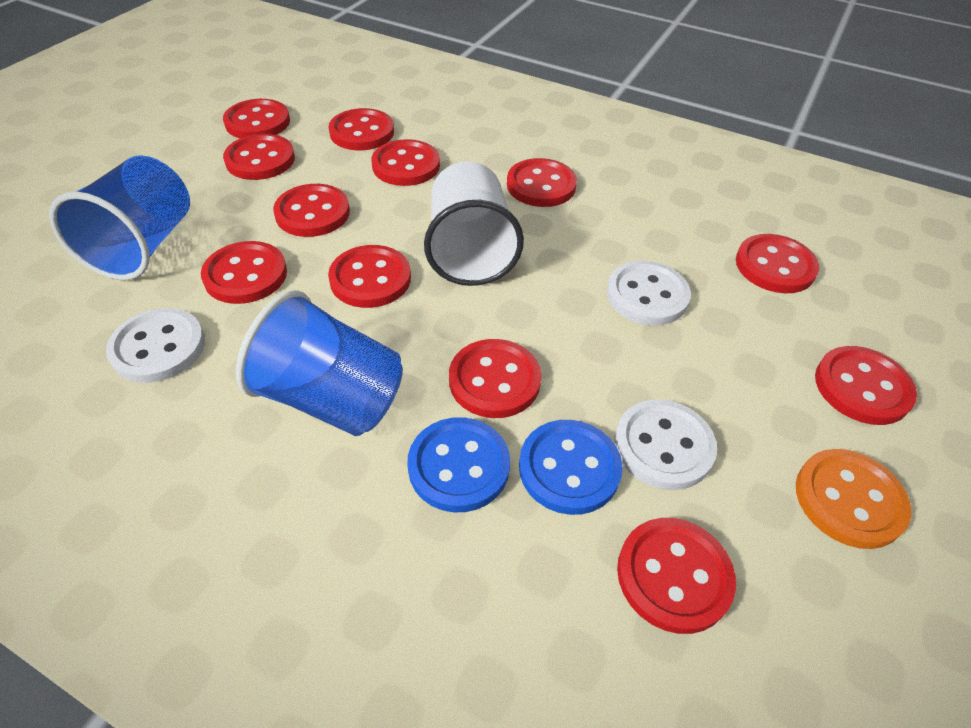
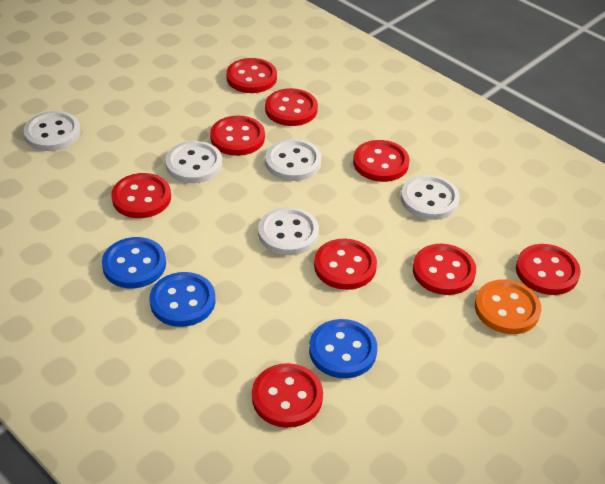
blue button: 2 -> 3
blue cup: 2 -> 0
red button: 12 -> 9
white button: 3 -> 5
white cup: 1 -> 0

